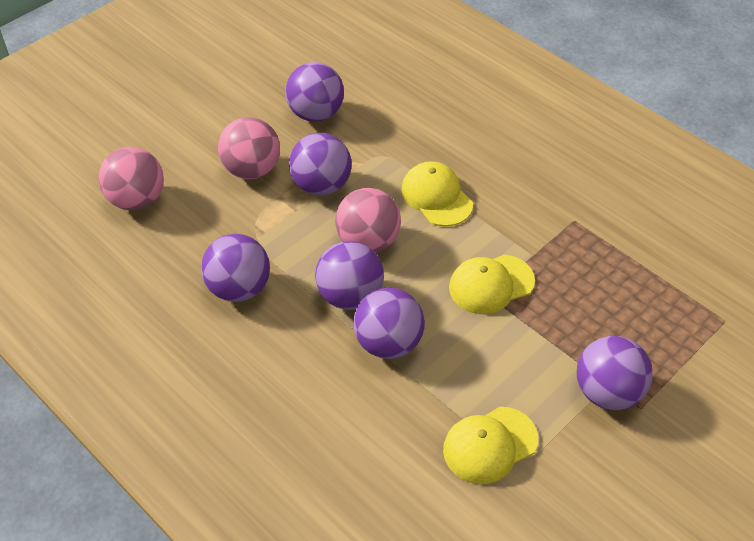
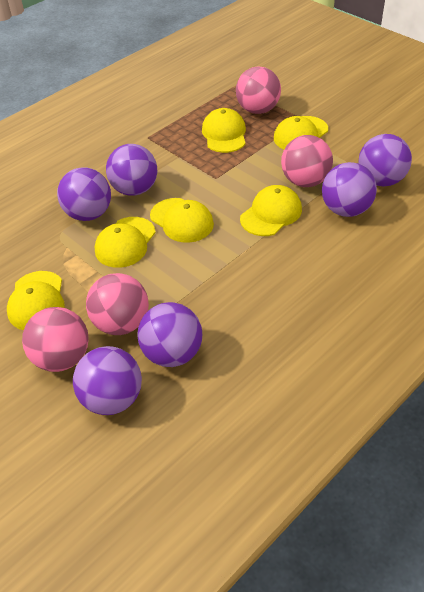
pink ball: 3 -> 4
yellow cap: 3 -> 6

